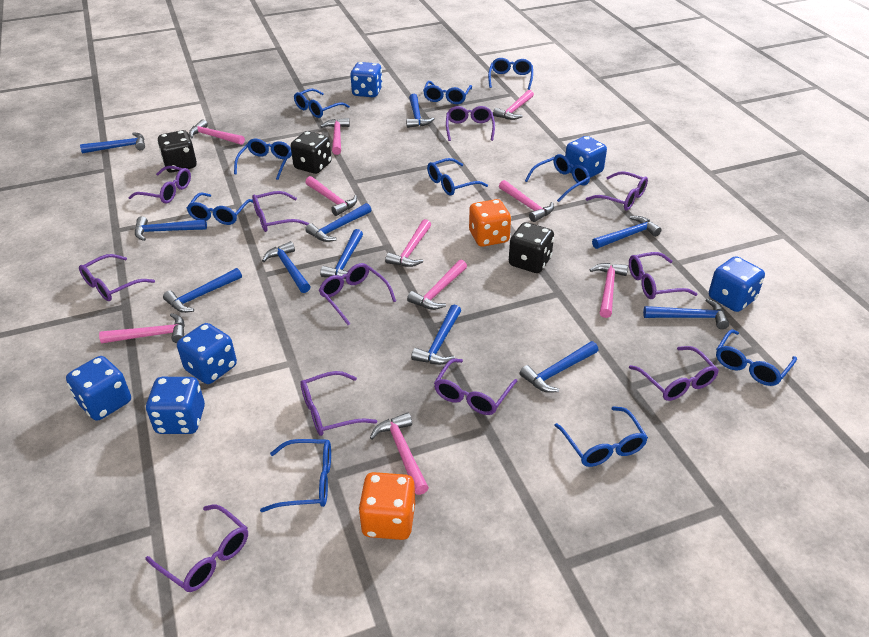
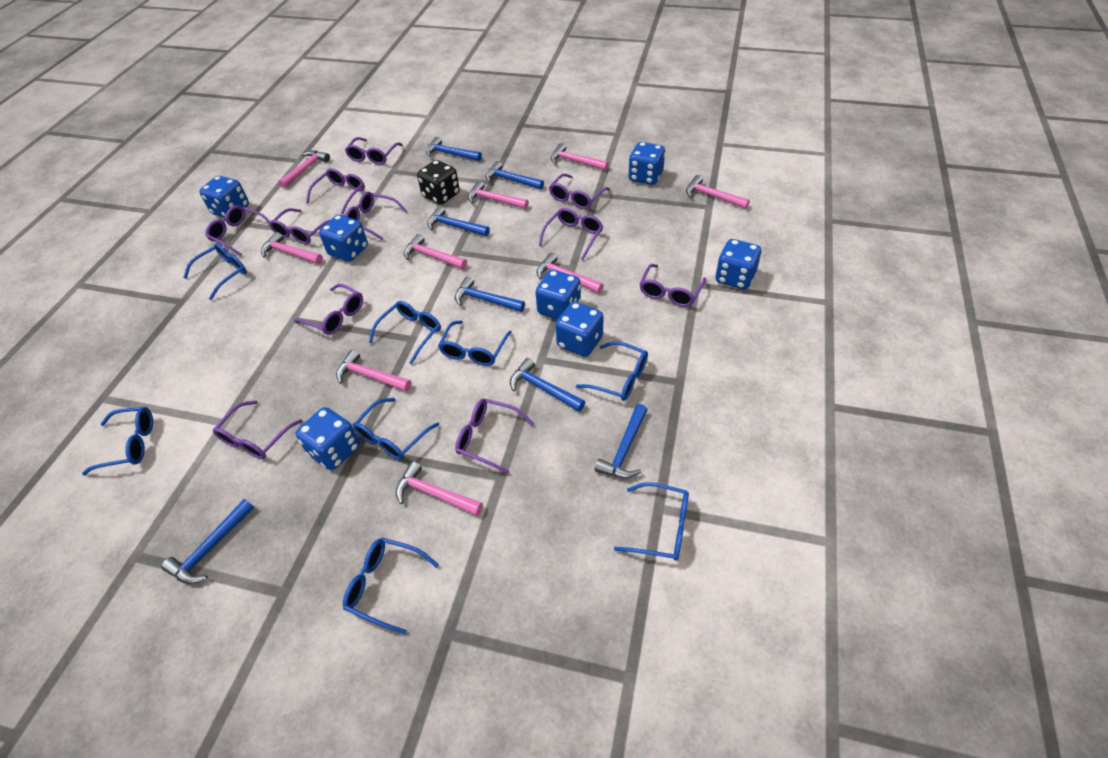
black dice: 3 -> 1
blue dice: 6 -> 7
blue glasses: 10 -> 8
blue hammer: 11 -> 7
orange dice: 2 -> 0
pink hammer: 10 -> 9

